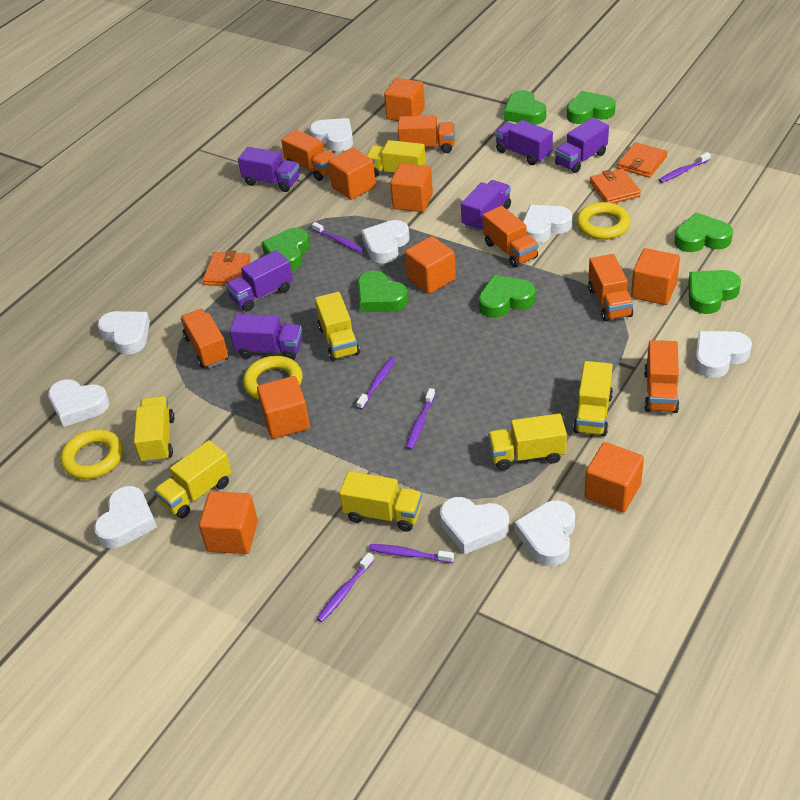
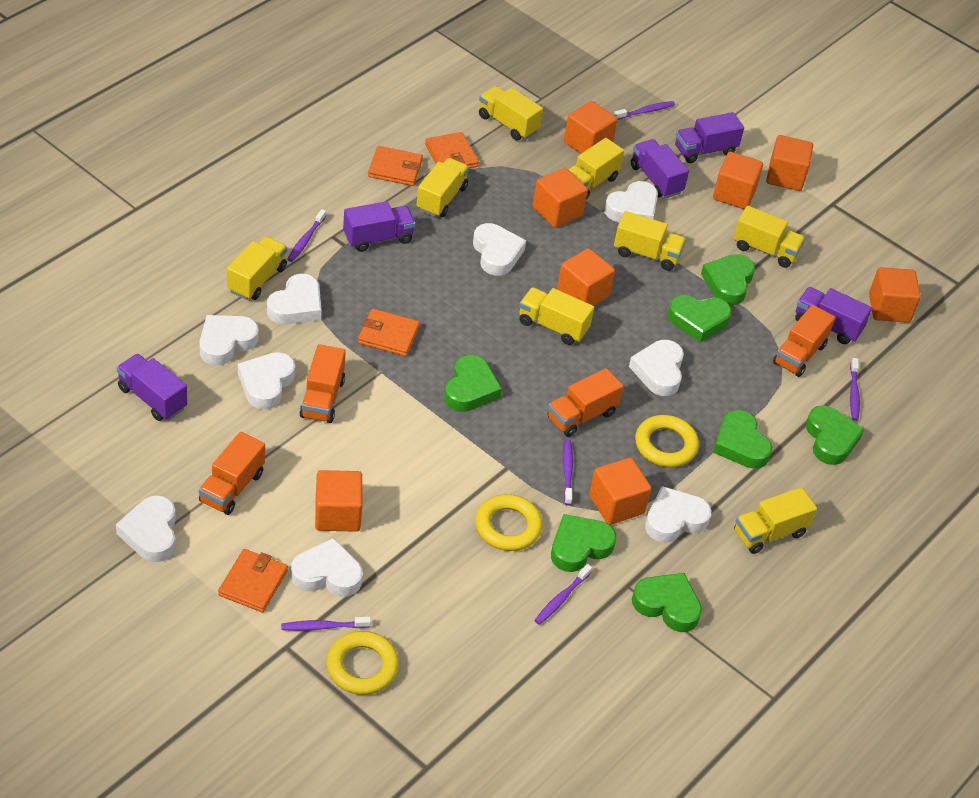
orange truck: 6 -> 4
orange wallet: 3 -> 4
purple truck: 6 -> 5
yellow truck: 7 -> 8

